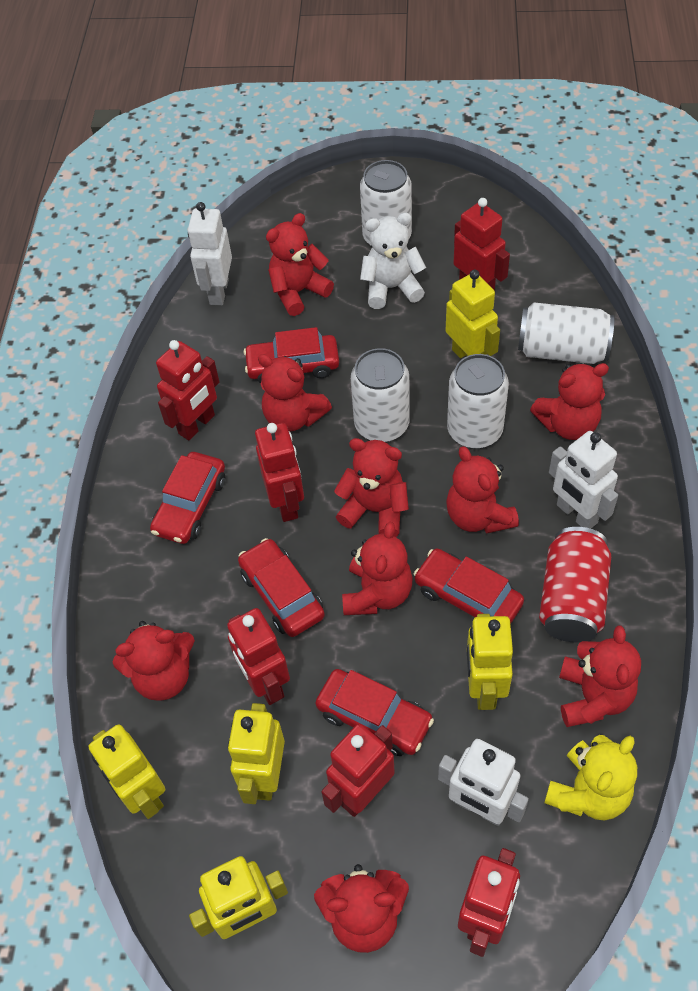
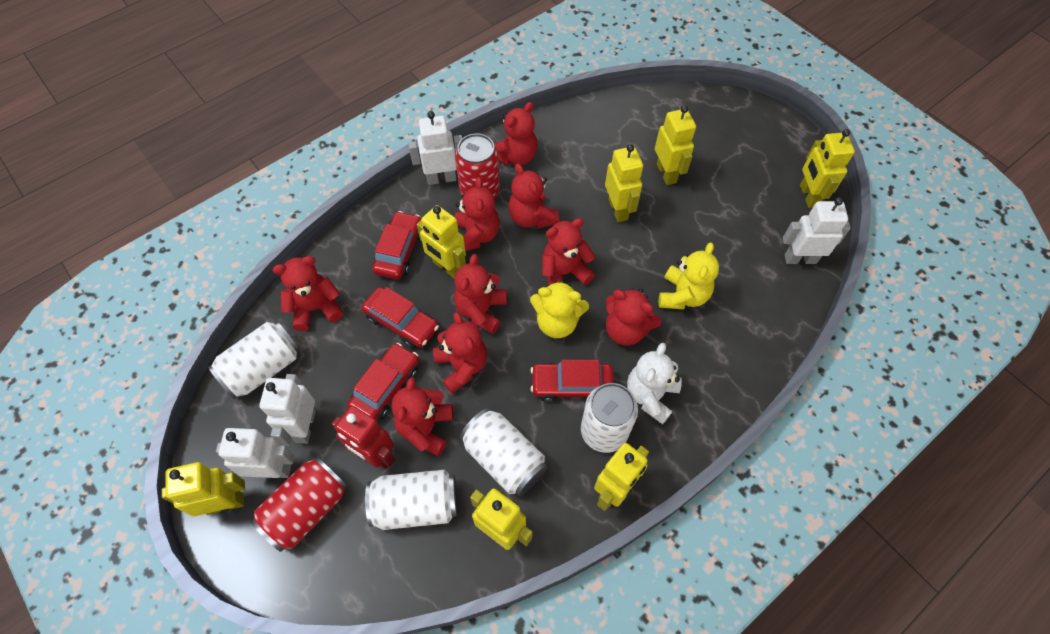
red can: 1 -> 2
red car: 5 -> 4
red robot: 6 -> 1
white robot: 3 -> 4
yellow robot: 5 -> 7
yellow teddy bear: 1 -> 2

